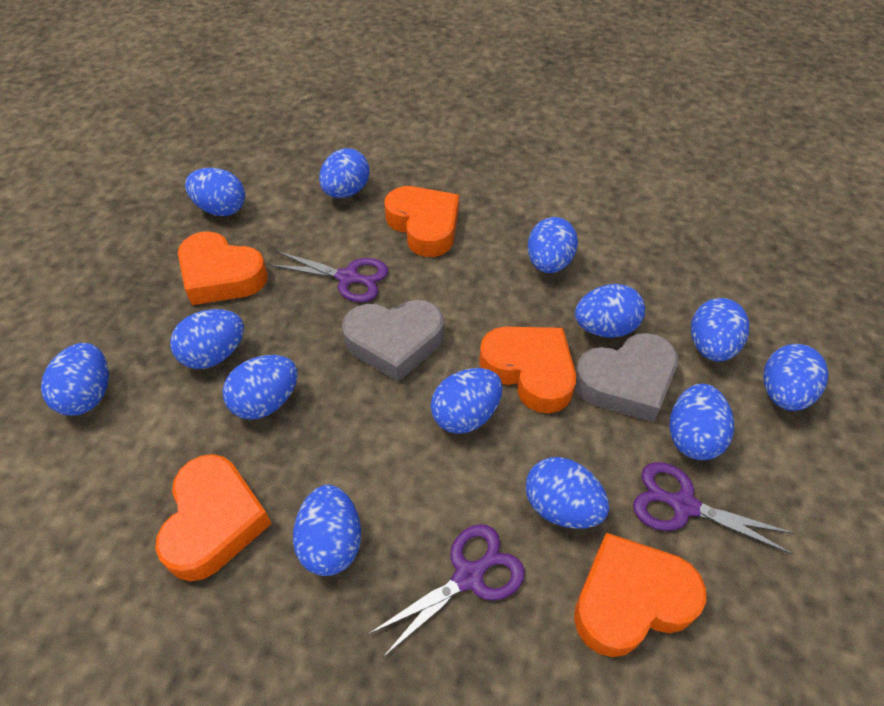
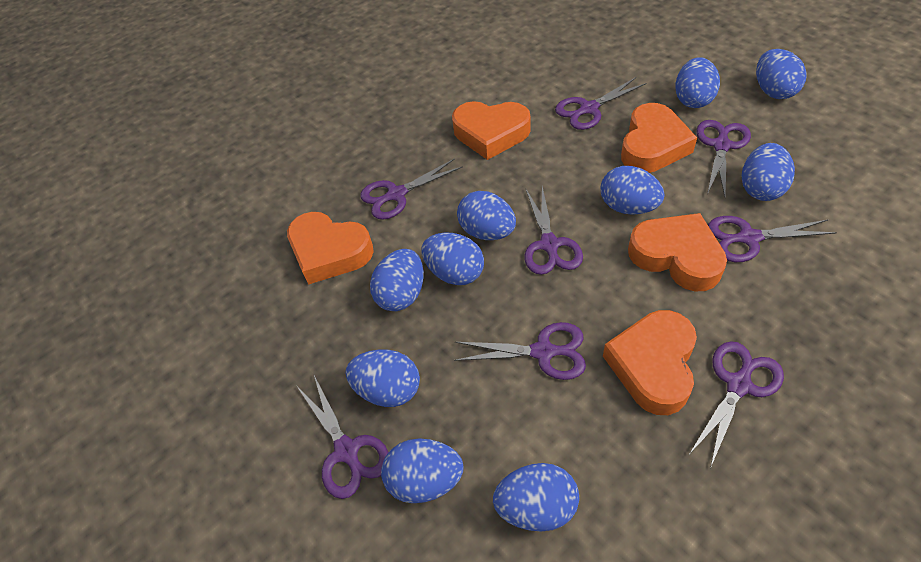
blue egg: 13 -> 10
grey heart: 2 -> 0
purple scissors: 3 -> 8

